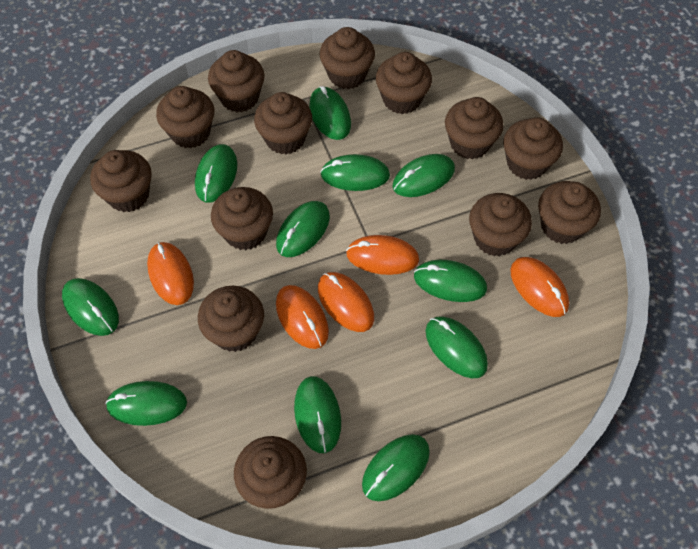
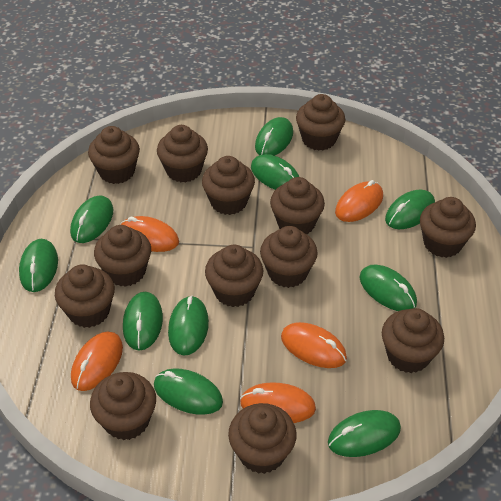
green mouse: 11 -> 10

